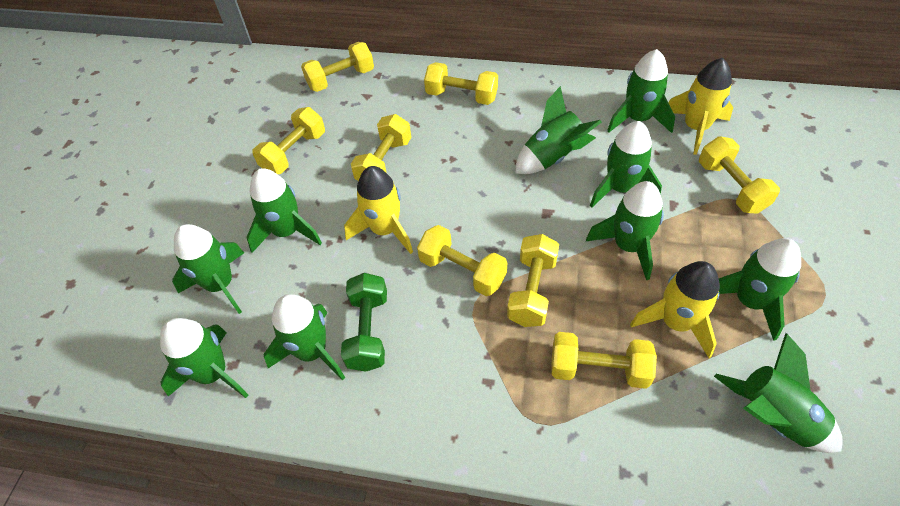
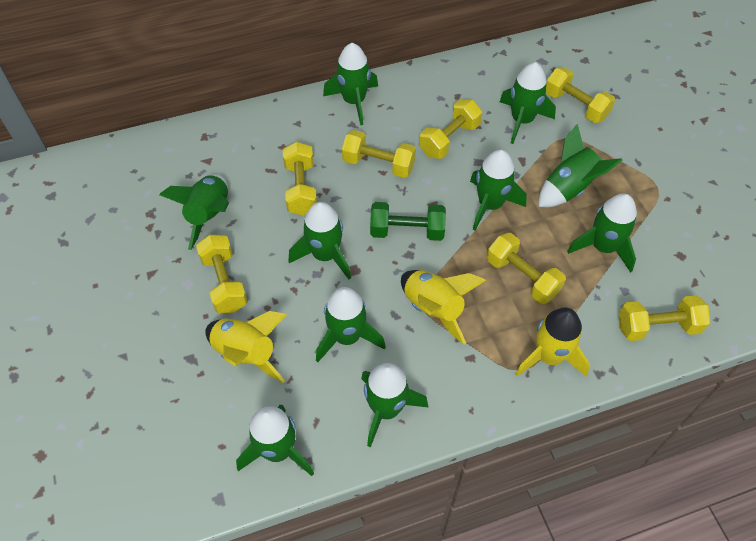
yellow dumbbell: 8 -> 7

